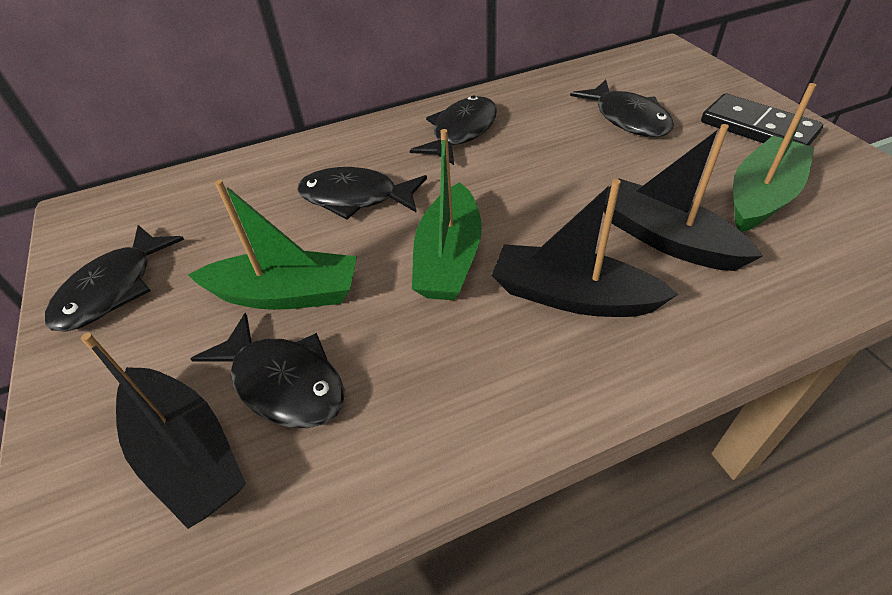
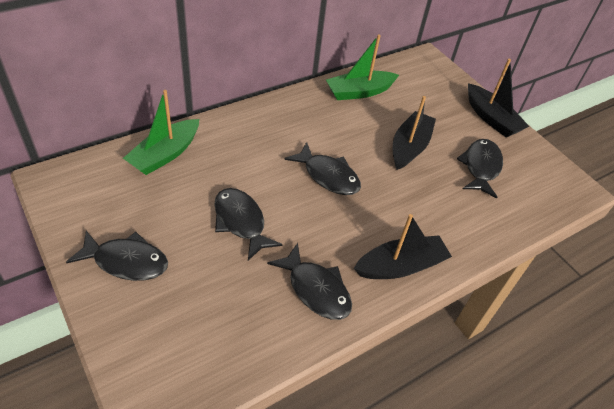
black domino: 1 -> 0
green boat: 3 -> 2

